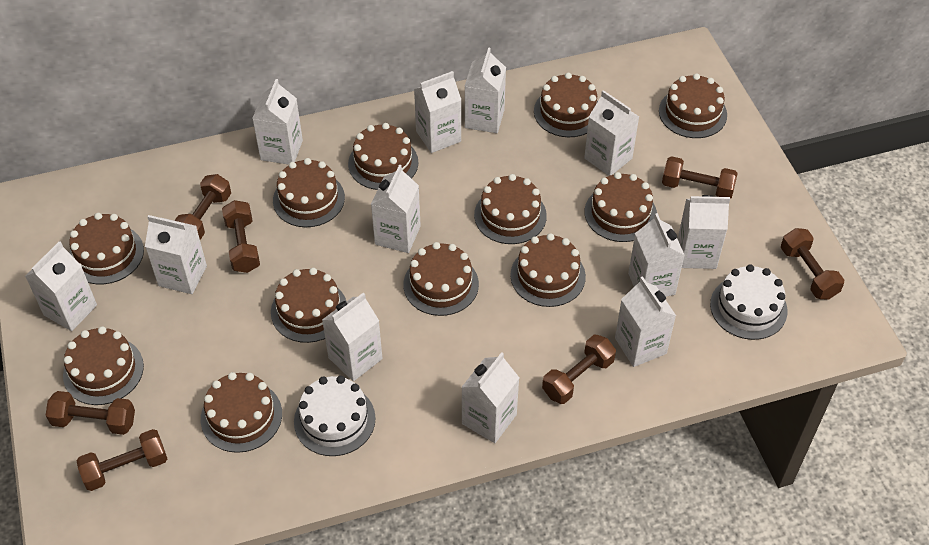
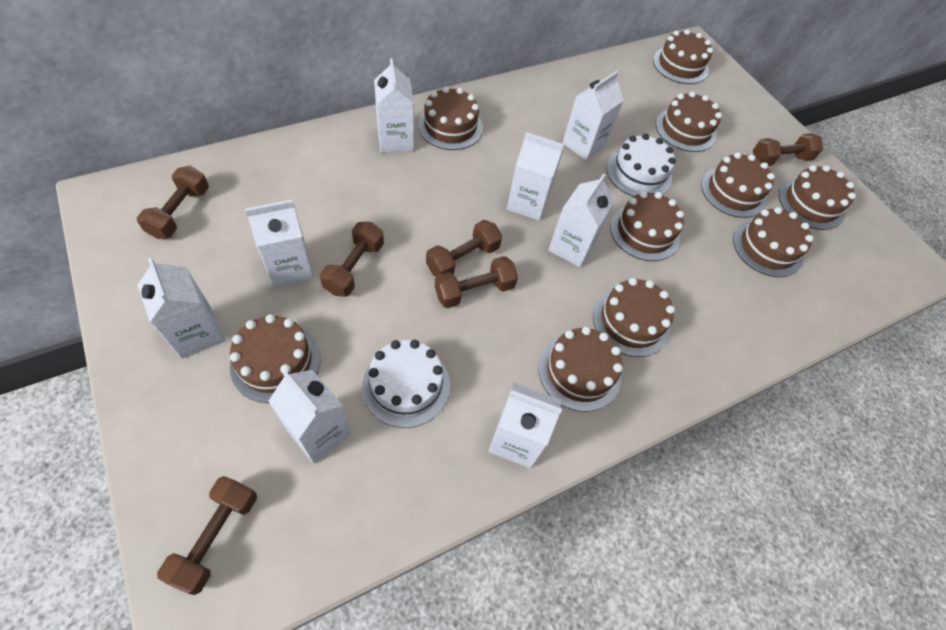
brown cake: 12 -> 10
brown dumbbell: 7 -> 6
white carton: 12 -> 8

